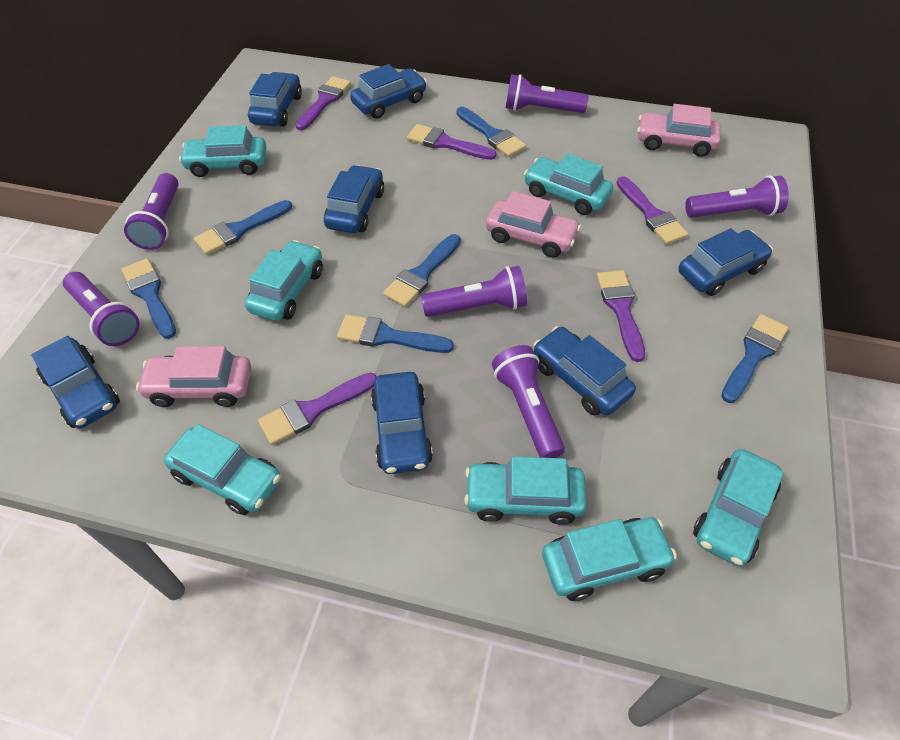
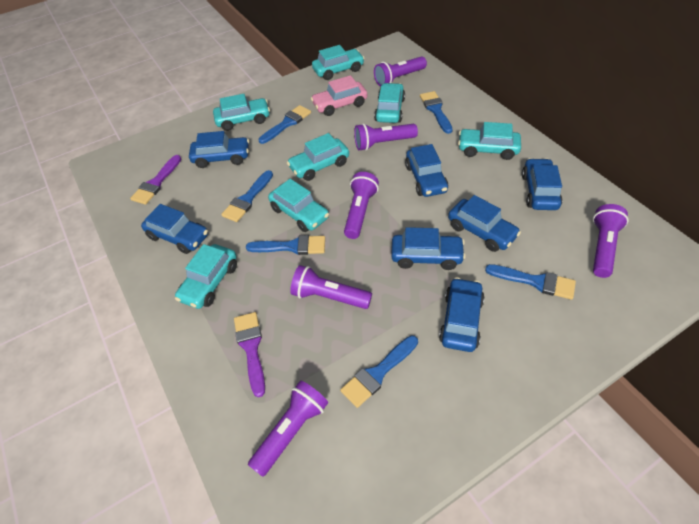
pink car: 3 -> 1
purple brush: 5 -> 2

